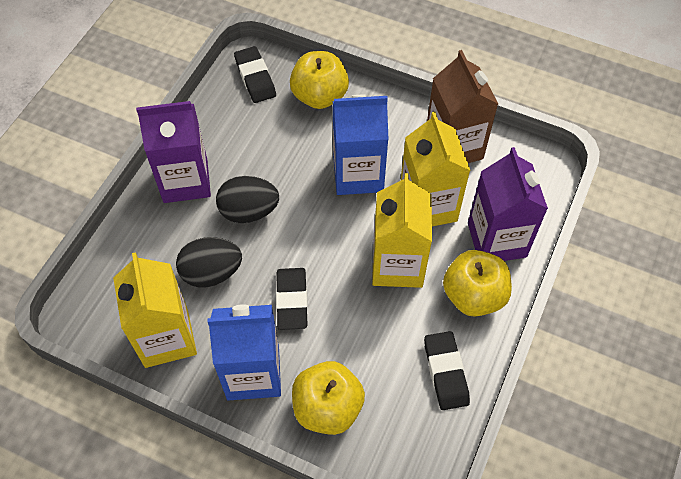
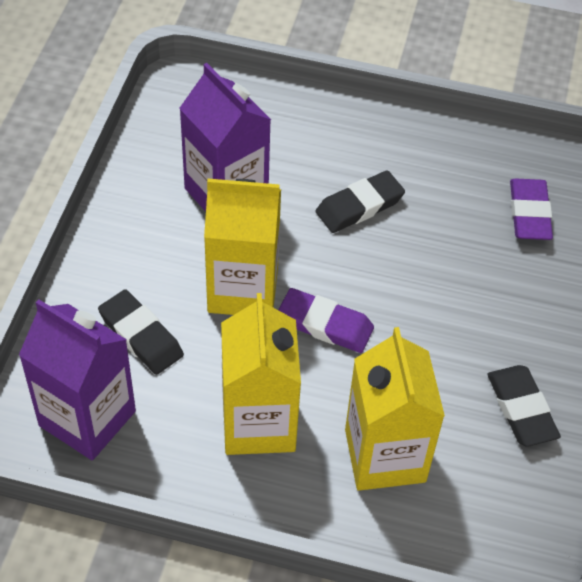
black egg: 2 -> 0
blue carton: 2 -> 0
brown carton: 1 -> 0
purple eraser: 0 -> 2
yellow apple: 3 -> 0

